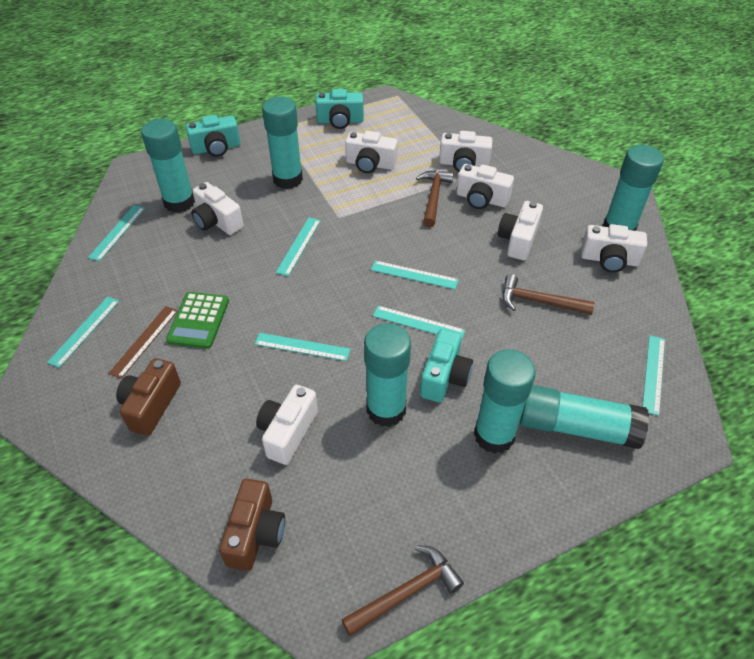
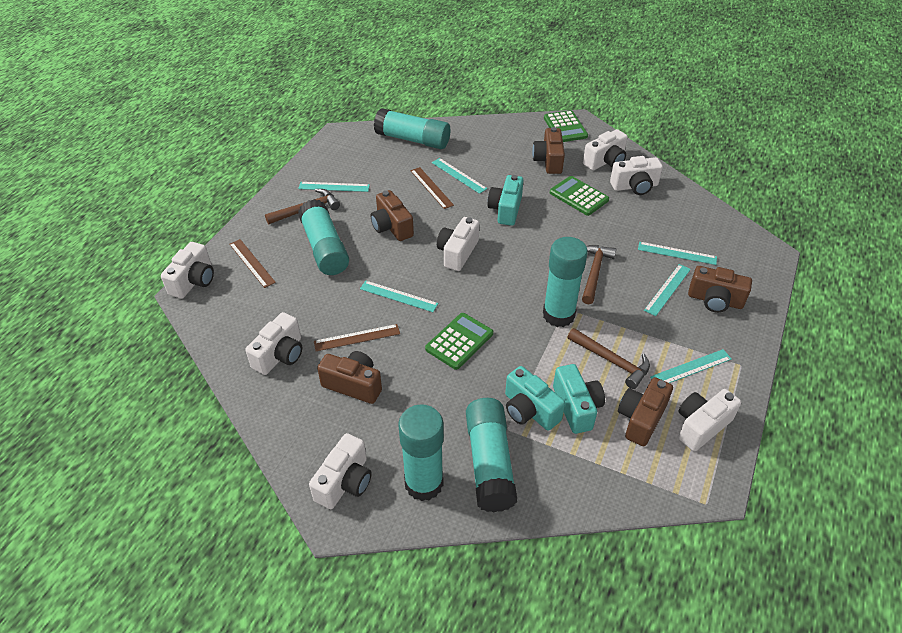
brown camera: 2 -> 5
brown ruler: 1 -> 3
green calculator: 1 -> 3
turquoise glue stick: 6 -> 5
turquoise ruler: 7 -> 6

